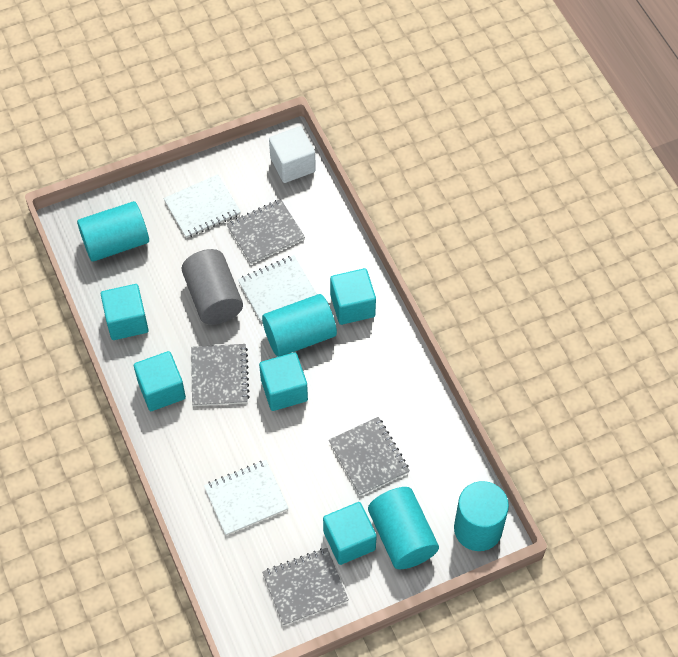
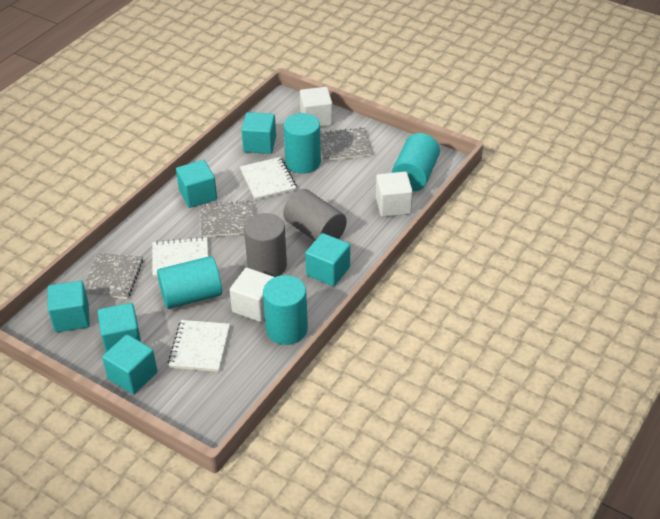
grey cylinder: 1 -> 2
grey notebook: 4 -> 3
turquoise cube: 5 -> 6
white cube: 1 -> 3

